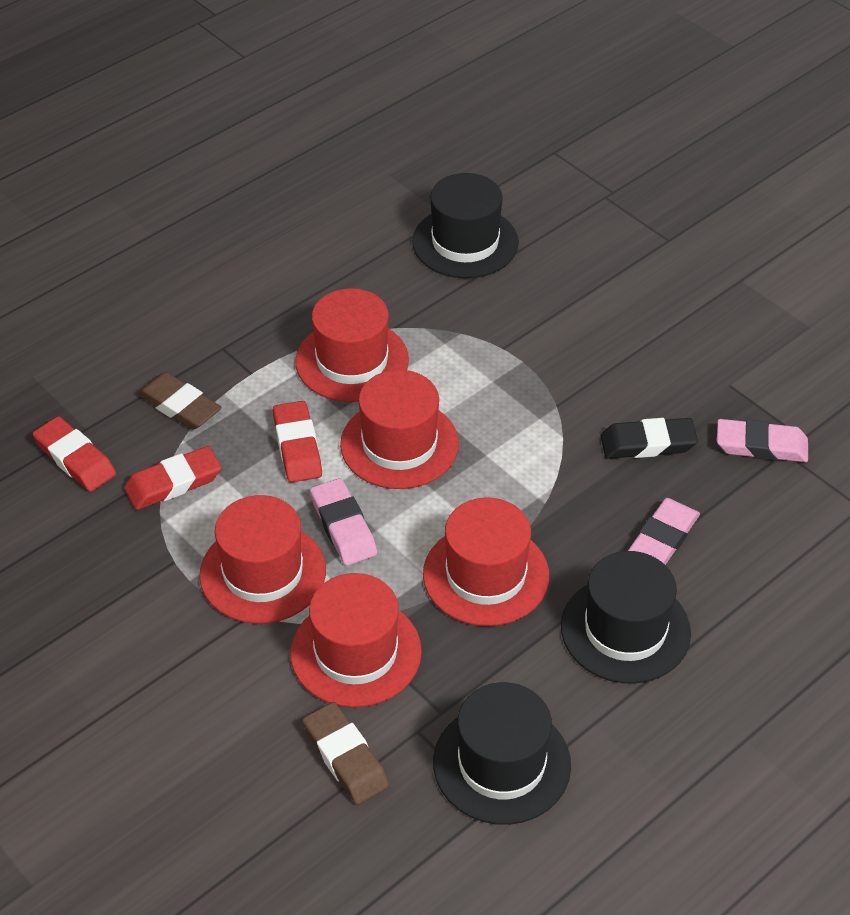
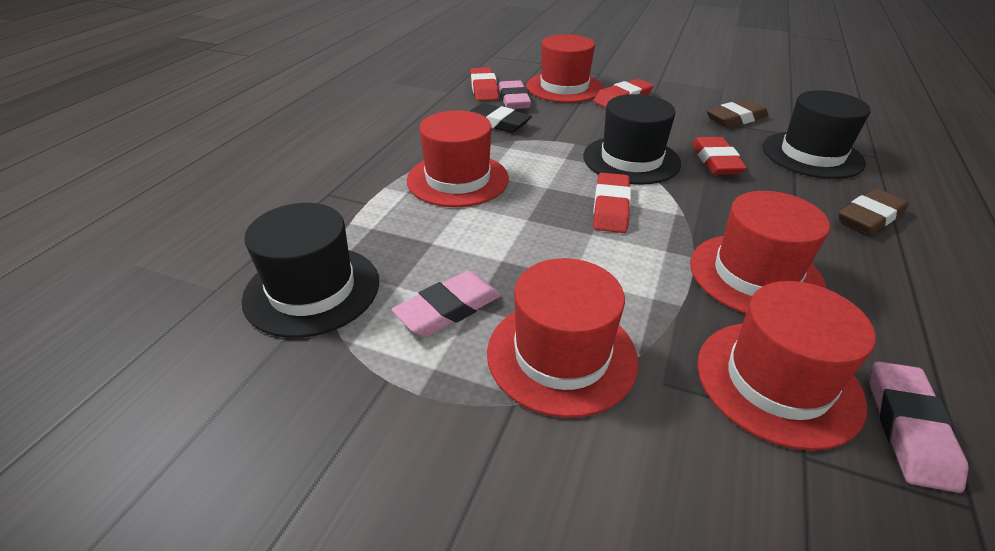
red eraser: 3 -> 4

